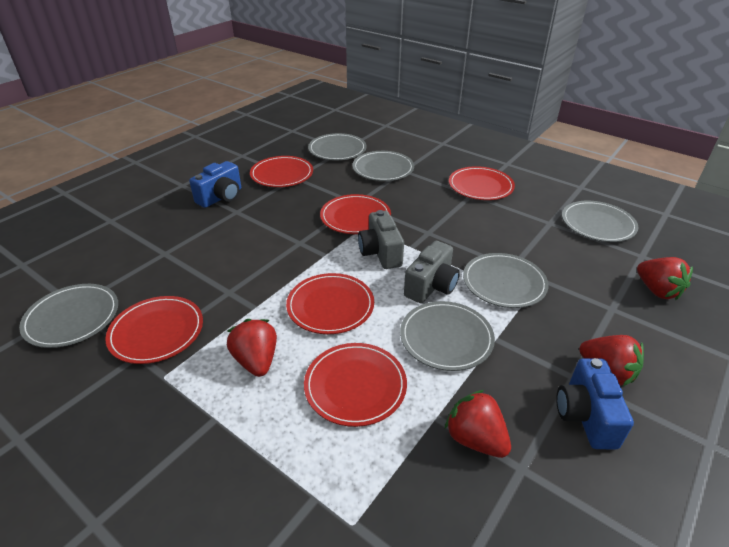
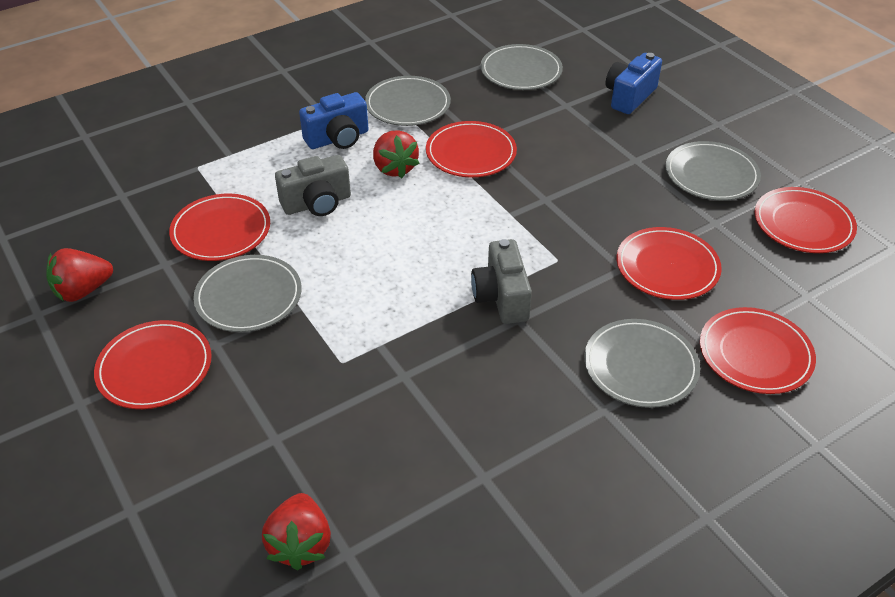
grey plate: 6 -> 5
red strawberry: 4 -> 3

